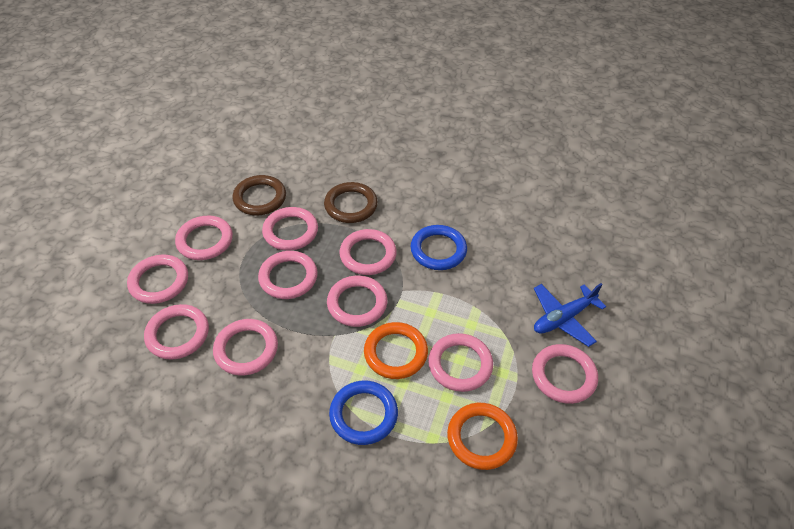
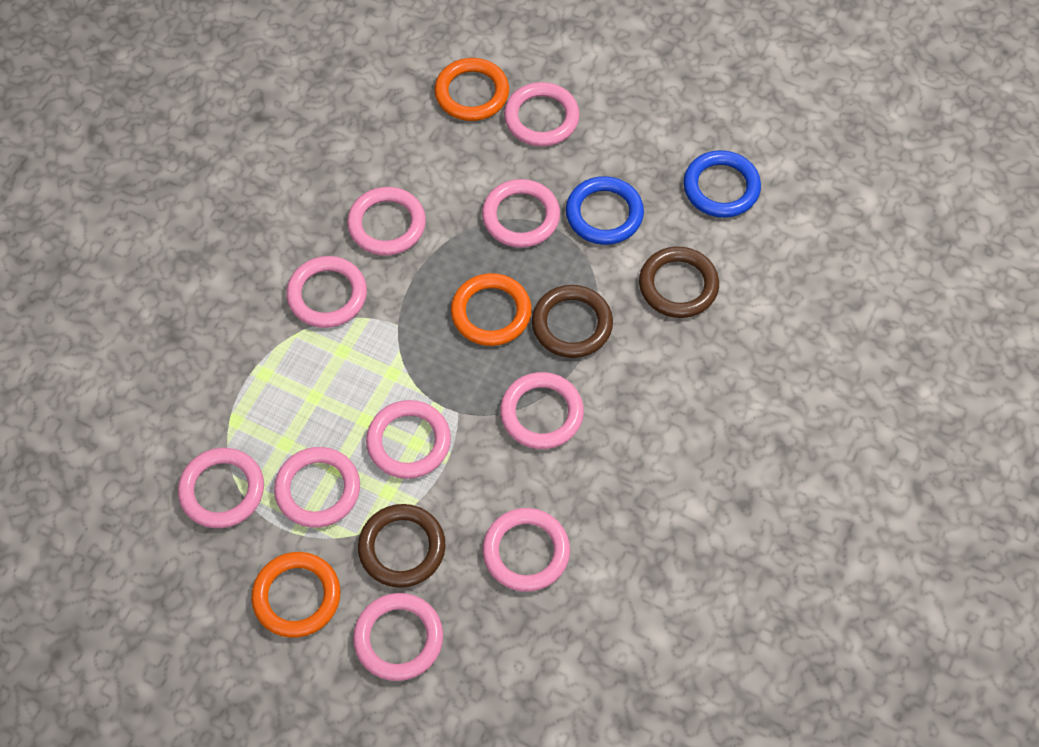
blue plane: 1 -> 0
brown ring: 2 -> 3
orange ring: 2 -> 3

